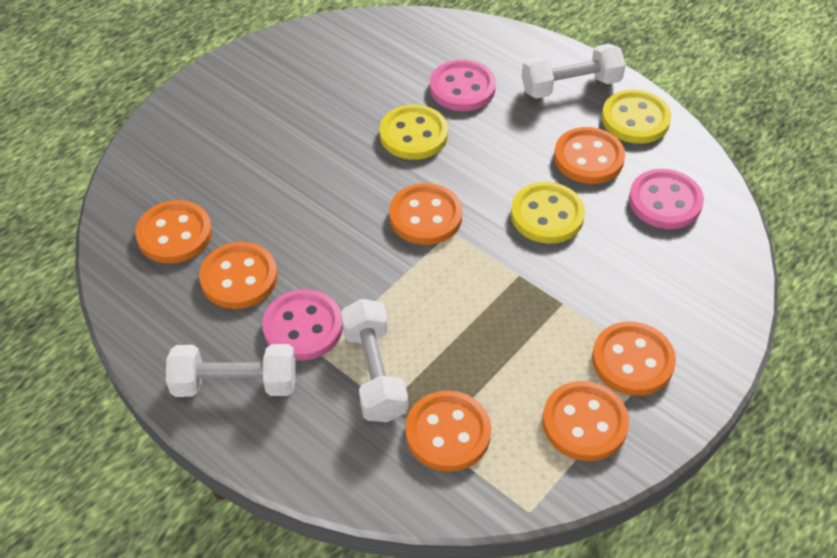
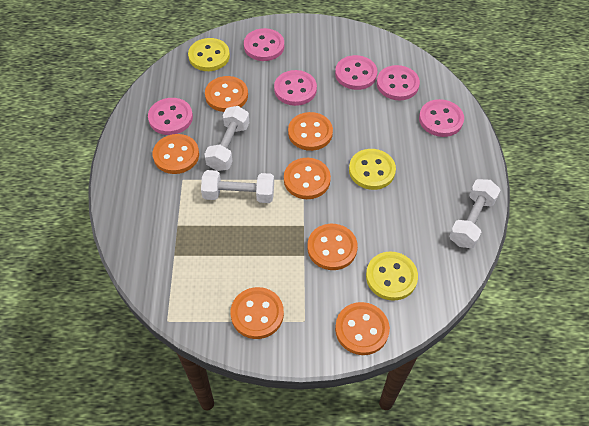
pink button: 3 -> 6

